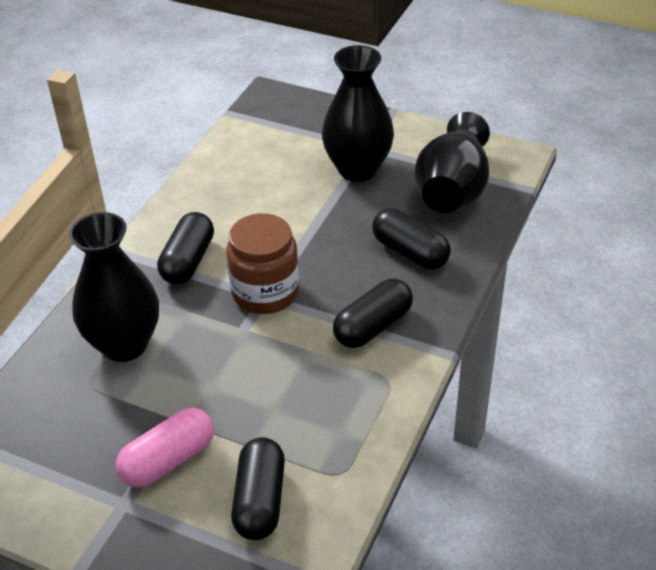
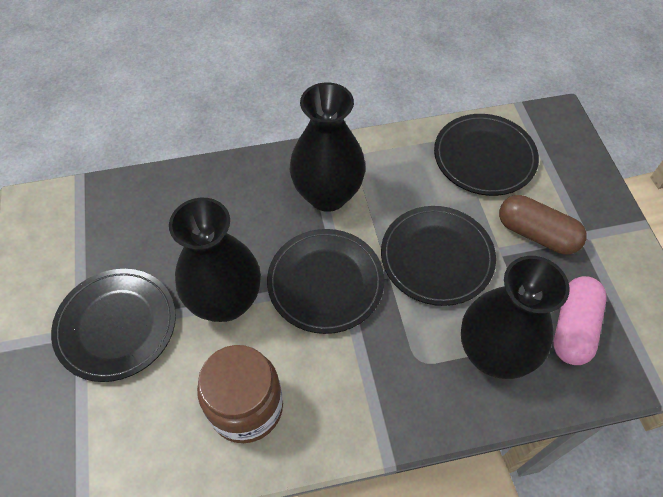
black capsule: 4 -> 0
black plate: 0 -> 4
brown capsule: 0 -> 1

